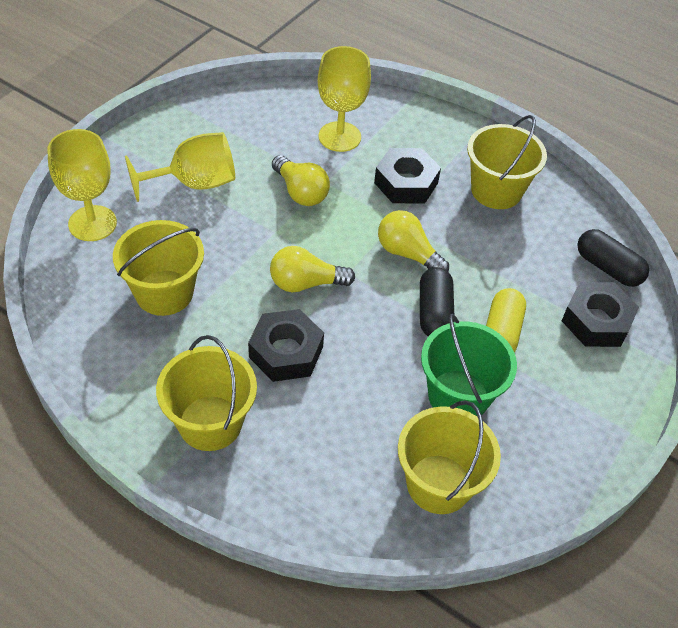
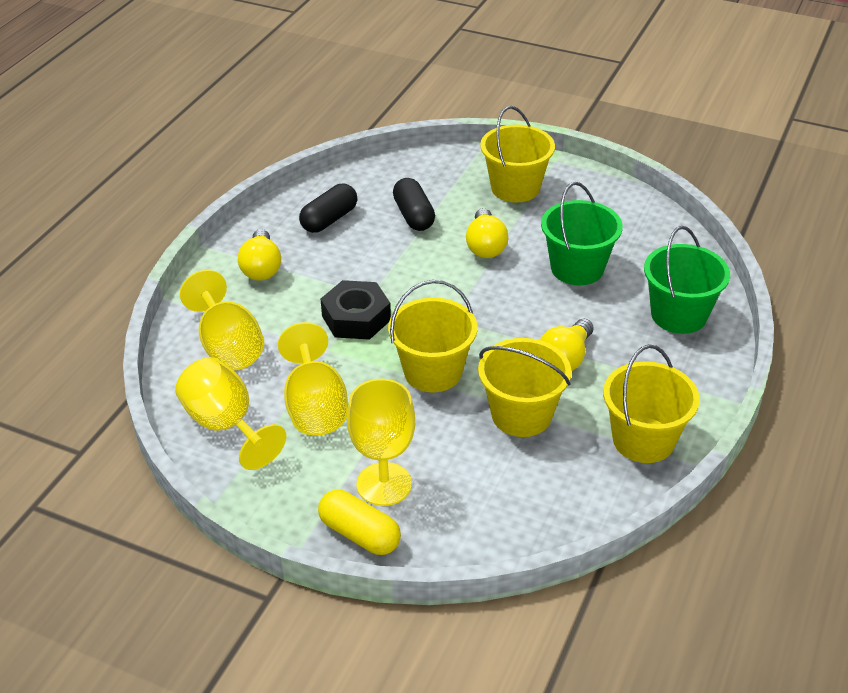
black nut: 3 -> 1
green bucket: 1 -> 2
yellow goblet: 3 -> 4

